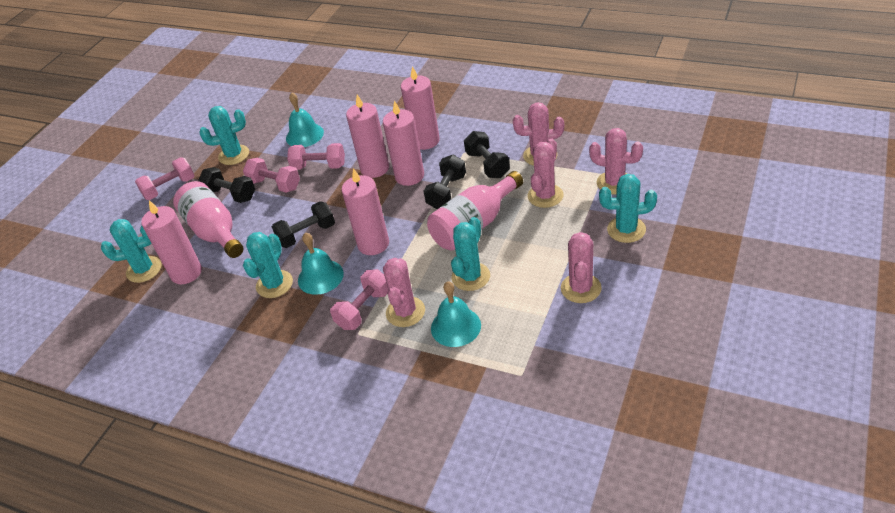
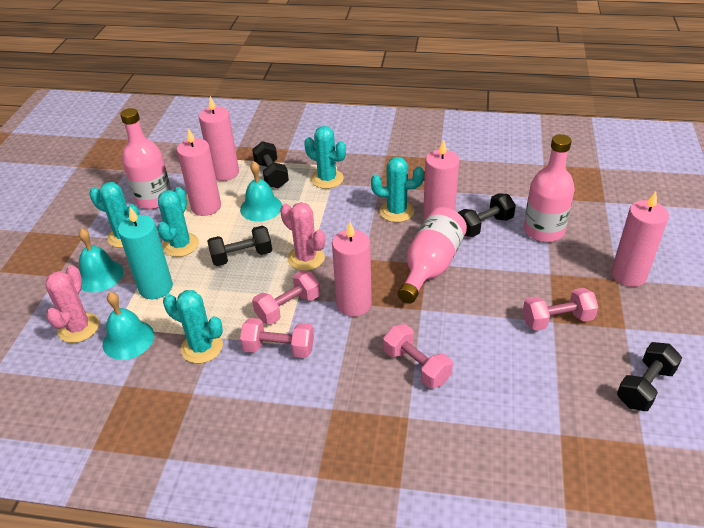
pink bottle: 2 -> 3
pink cactus: 5 -> 2
turquoise candle: 0 -> 1

